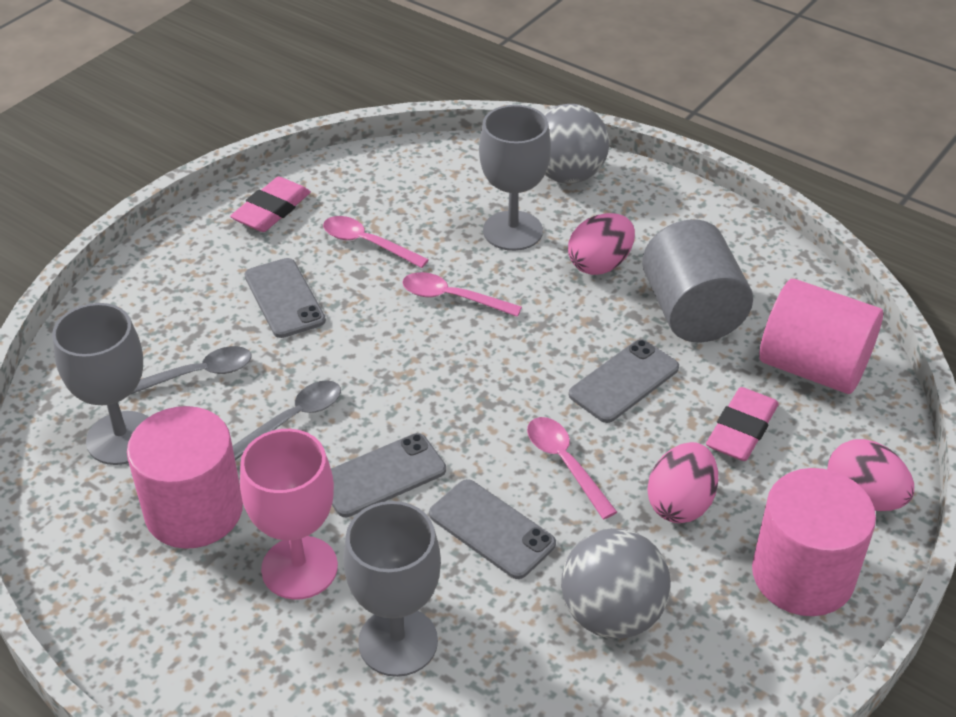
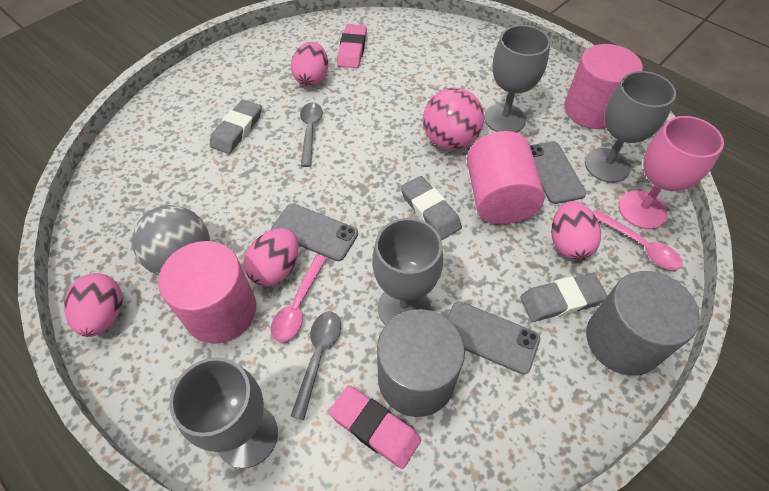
grey ball: 2 -> 1
grey cylinder: 1 -> 2
grey eraser: 0 -> 3
grey goblet: 3 -> 4
grey phone: 4 -> 3
pink ball: 0 -> 1
pink egg: 3 -> 4
pink spoon: 3 -> 2

